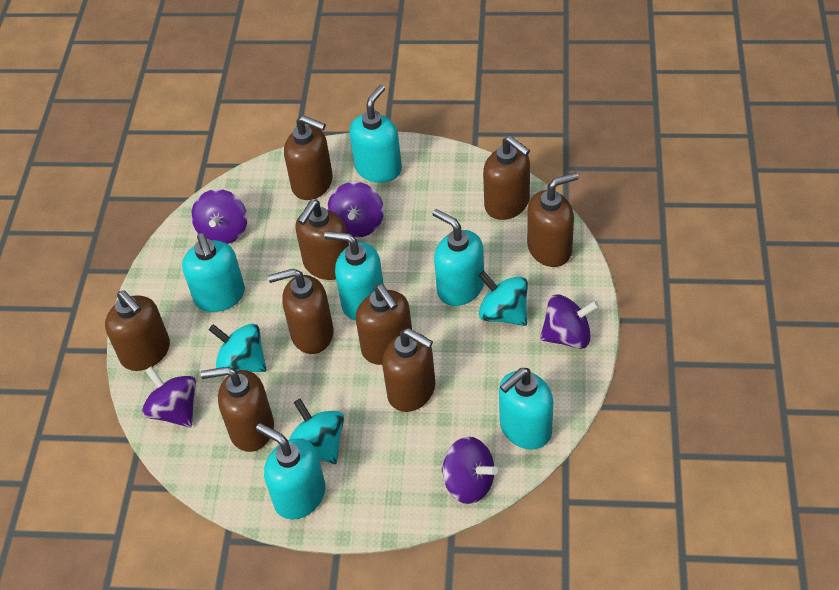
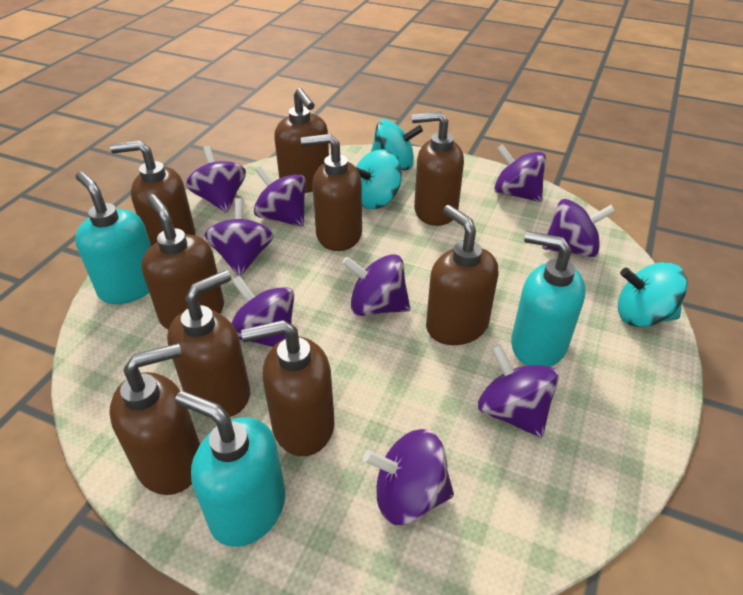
purple spinning top: 5 -> 9
turquoise soap dispenser: 6 -> 3

